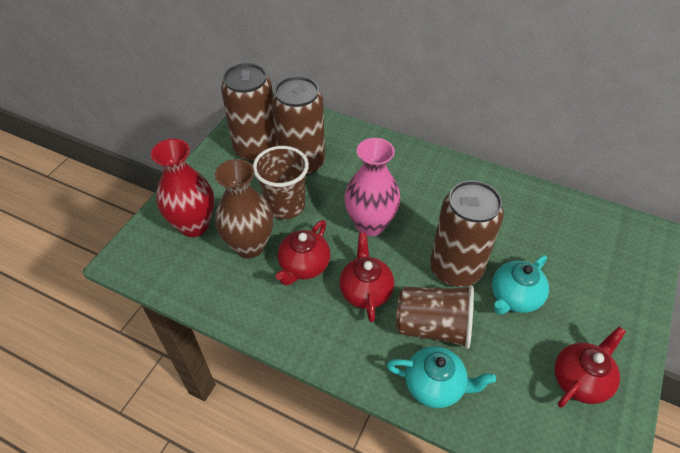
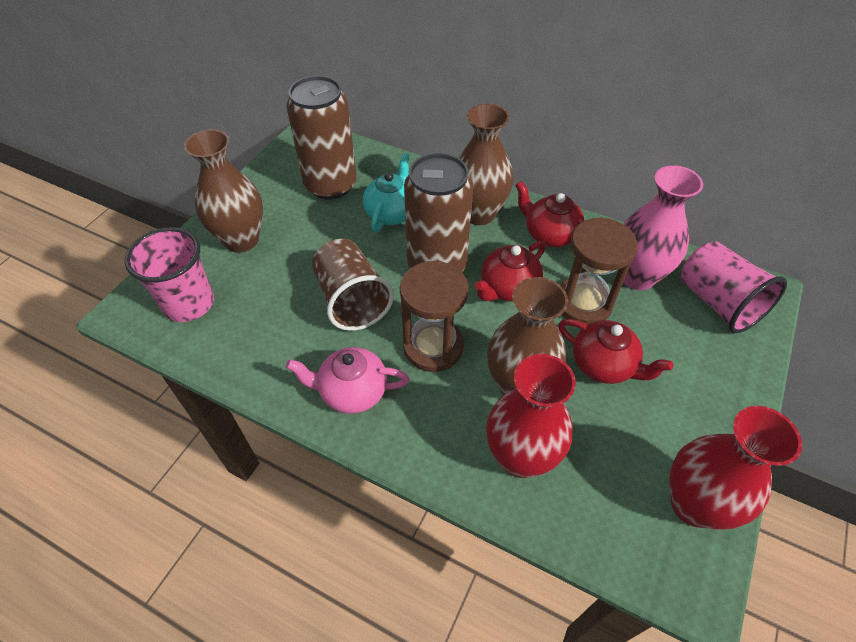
brown can: 3 -> 2
brown cup: 2 -> 1
brown hourglass: 0 -> 2
brown vase: 1 -> 3
pink cup: 0 -> 2
pink teapot: 0 -> 1
red vase: 1 -> 2
turquoise teapot: 2 -> 1

